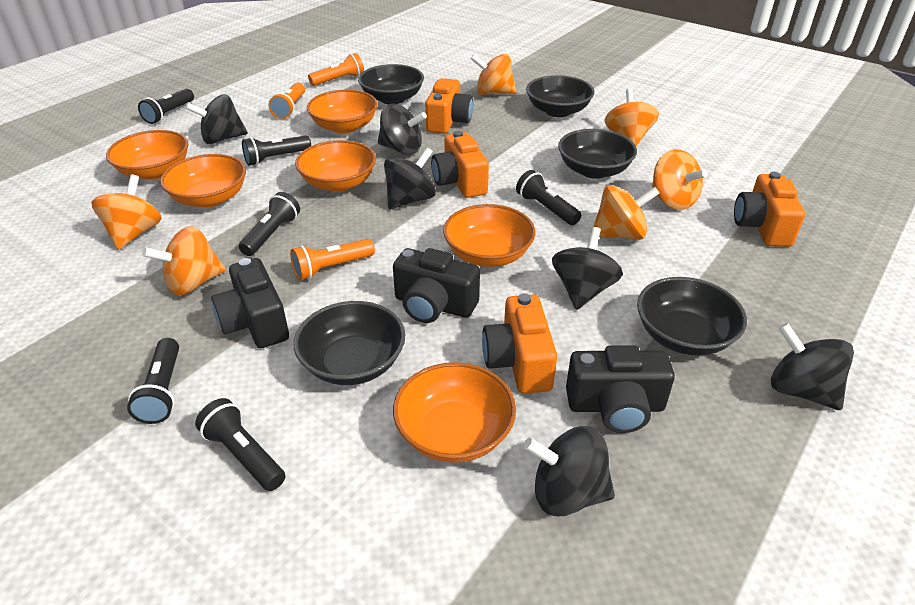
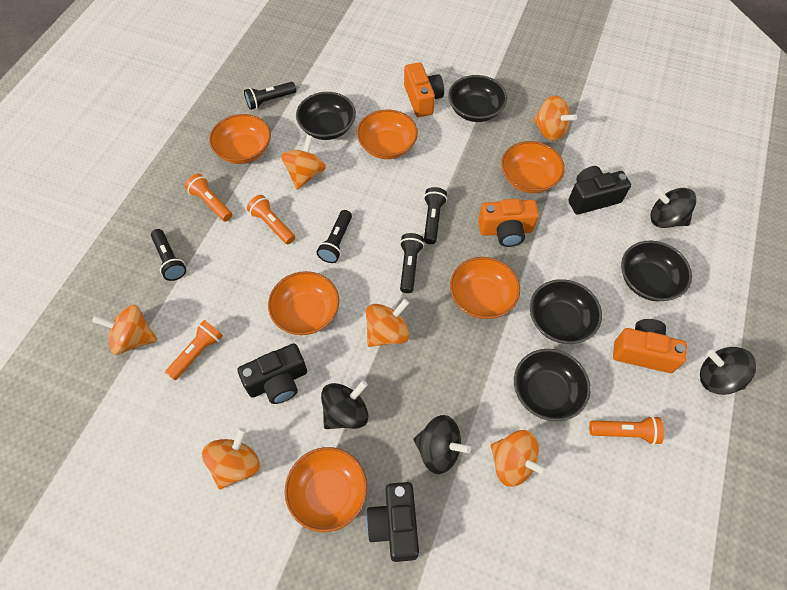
black flashlight: 6 -> 5
black spinning top: 6 -> 4
orange camera: 4 -> 3
orange flashlight: 3 -> 4

